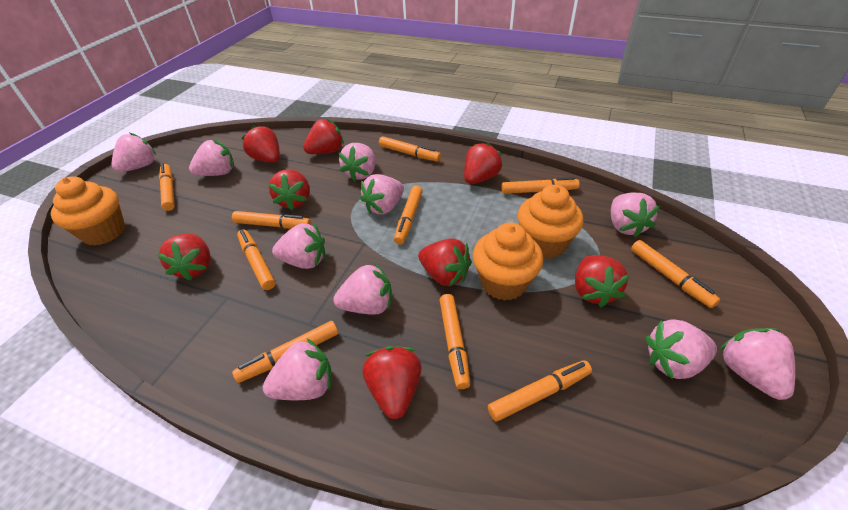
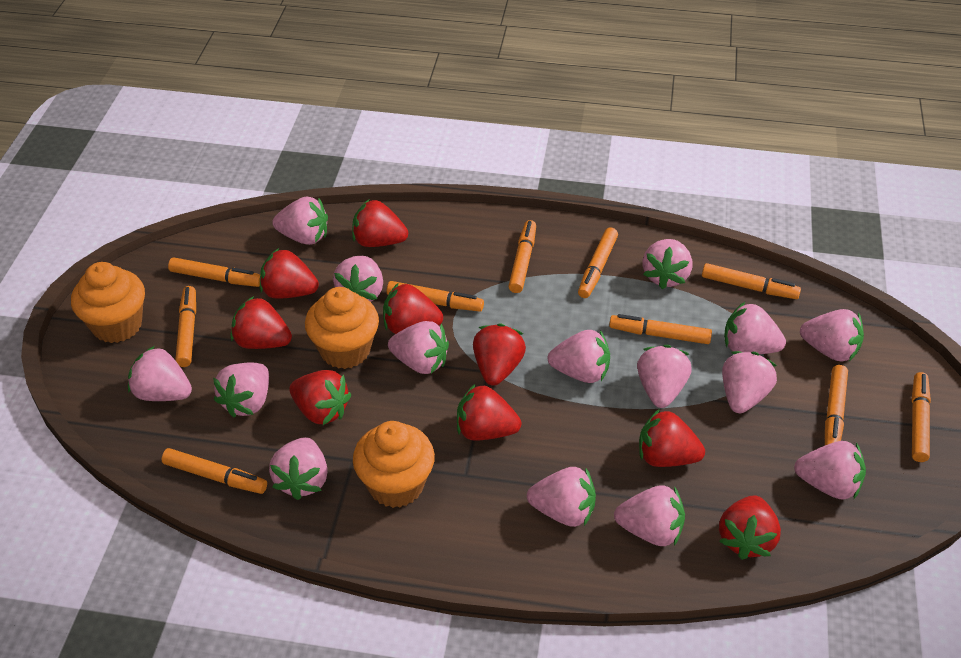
pink strawberry: 10 -> 15
red strawberry: 8 -> 9

